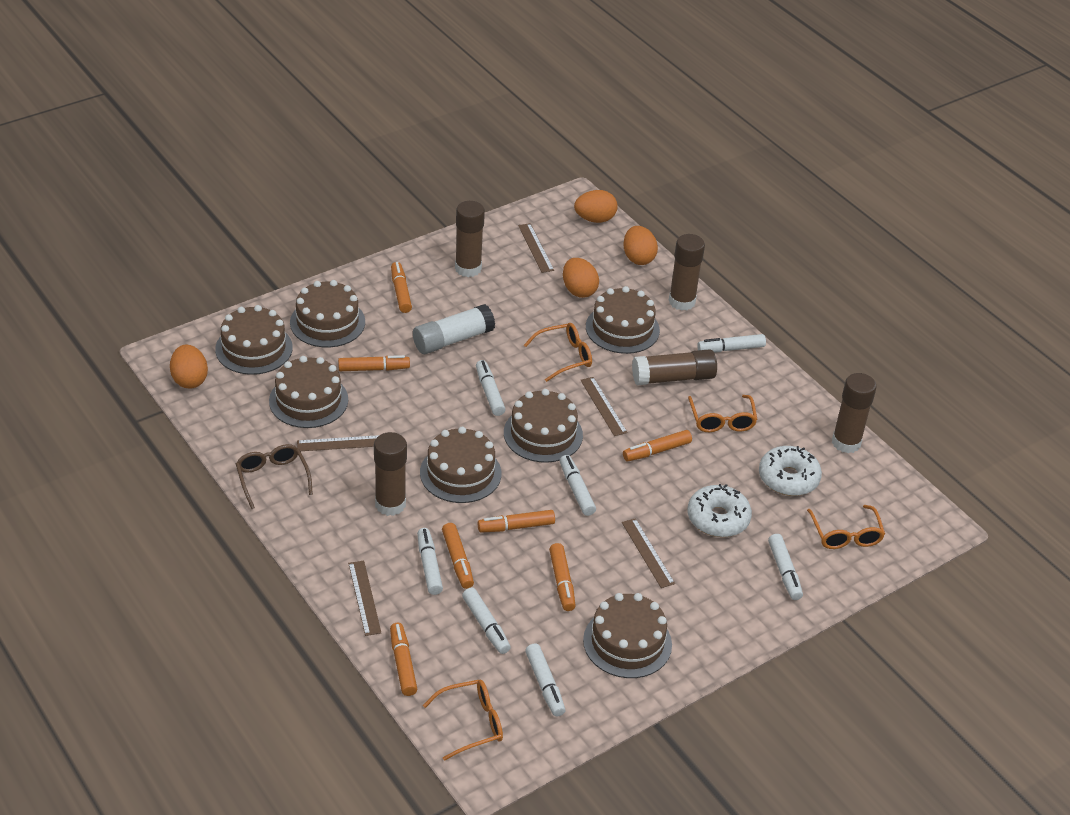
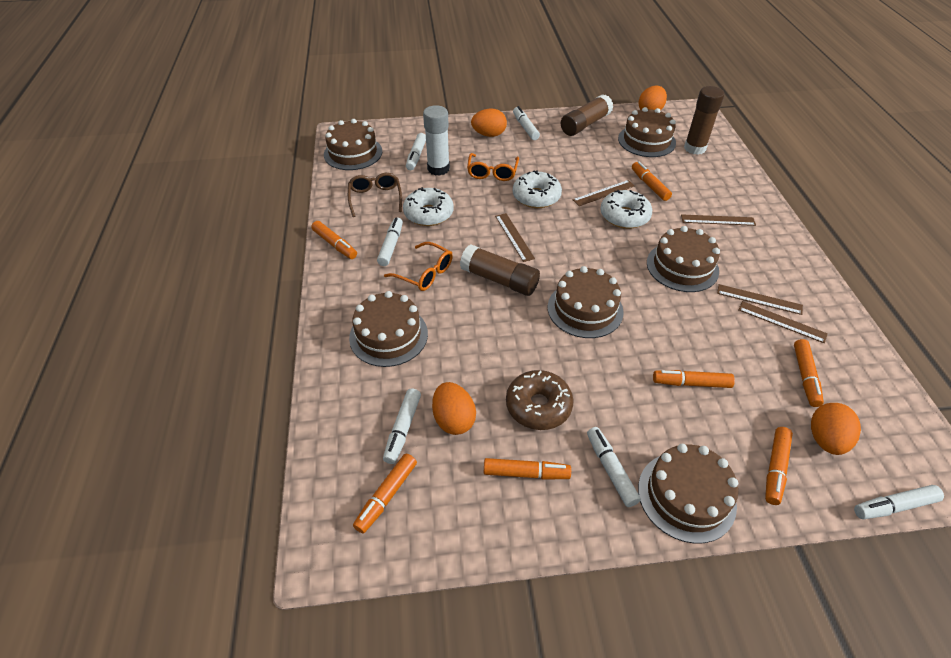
brown cake: 7 -> 6
brown donut: 0 -> 1
brown glue stick: 5 -> 3
orange glasses: 4 -> 2
white donut: 2 -> 3
white marker: 7 -> 6

